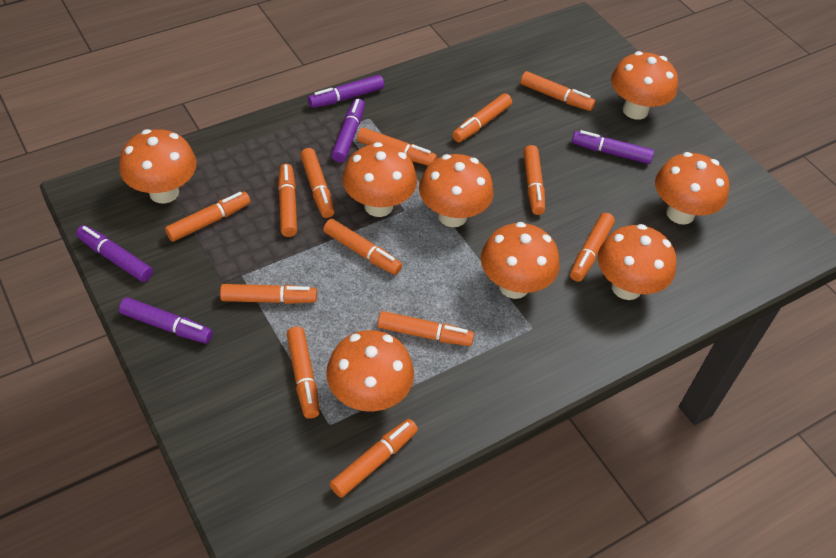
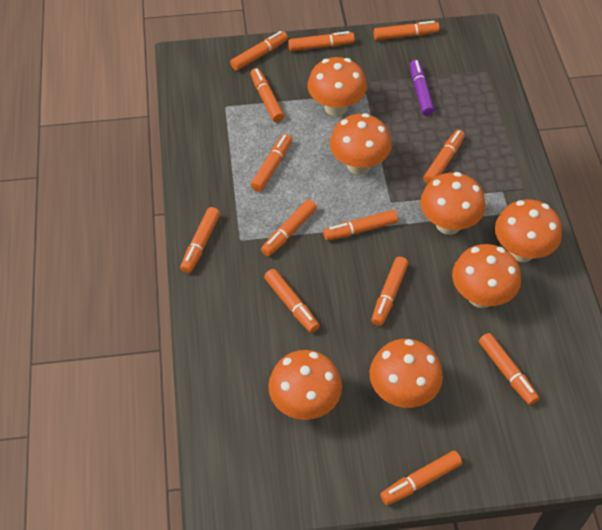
orange mushroom: 8 -> 7
purple marker: 5 -> 1

